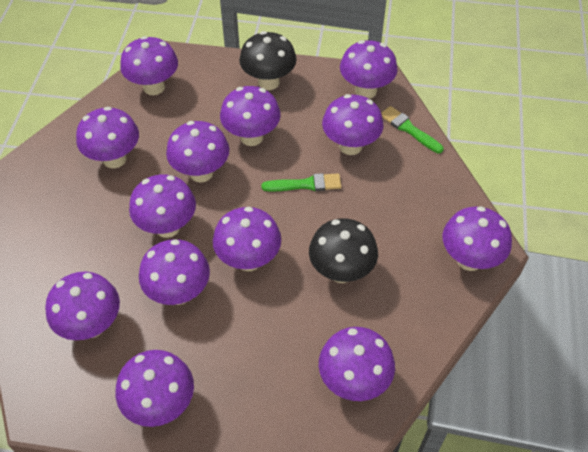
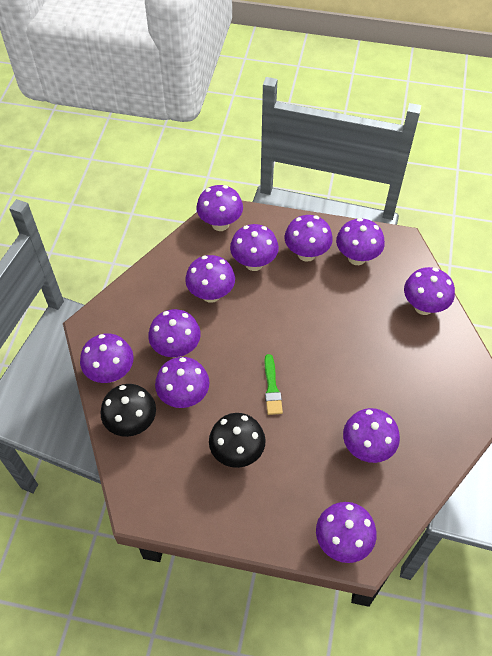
green brush: 2 -> 1
purple mushroom: 13 -> 11

